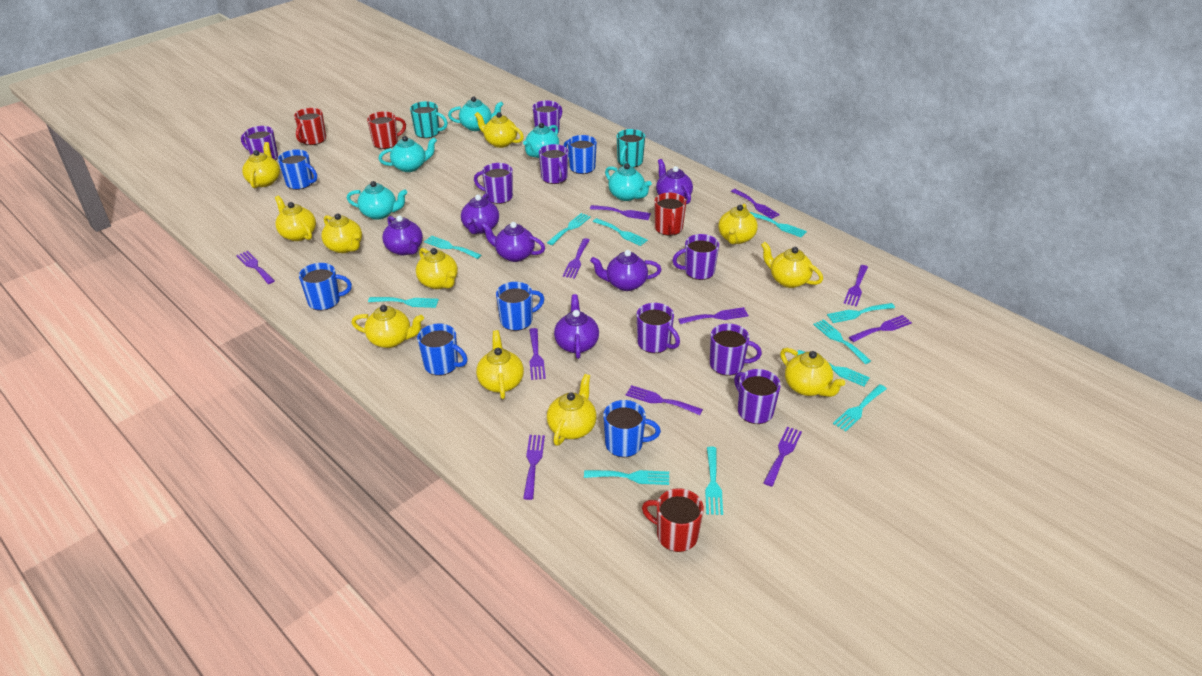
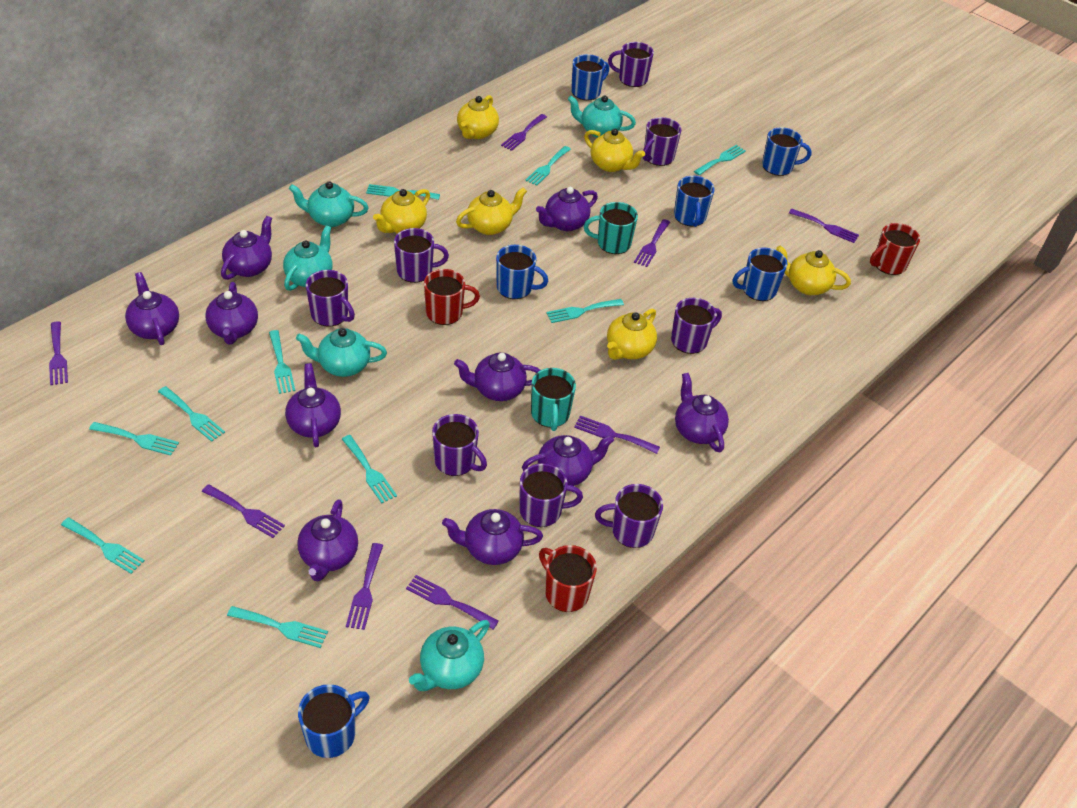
purple fork: 11 -> 8
purple teapot: 6 -> 10
red mug: 4 -> 3
turquoise fork: 11 -> 10
yellow teapot: 11 -> 6

